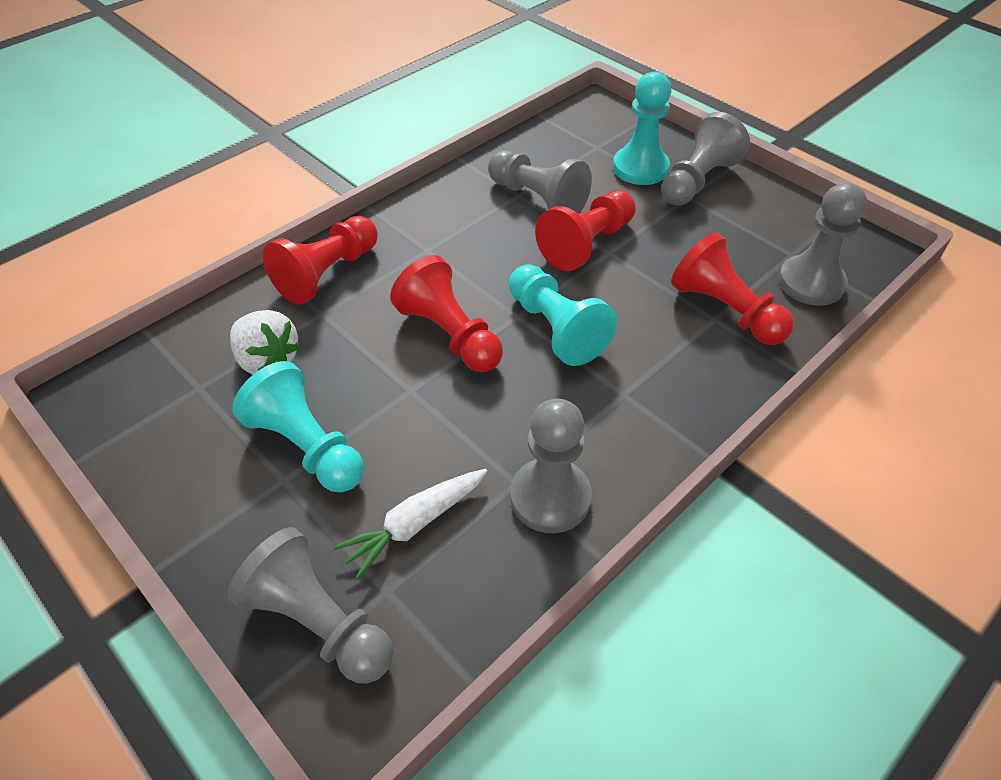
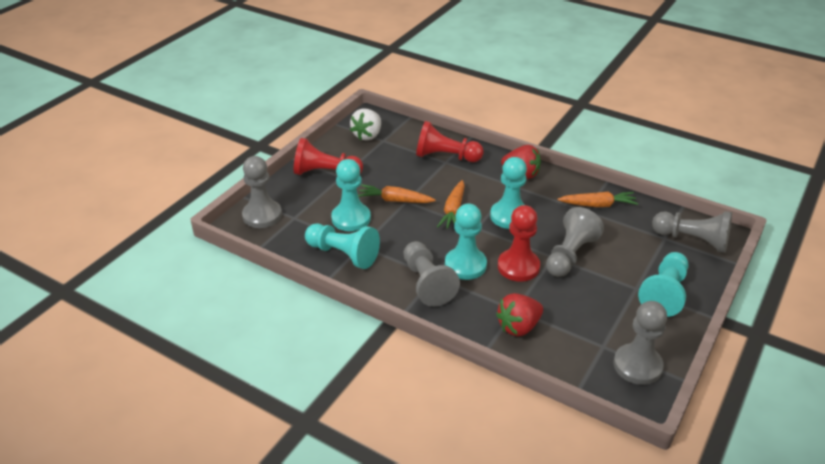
orange carrot: 0 -> 3
red pawn: 4 -> 3
red strawberry: 0 -> 2
turquoise pawn: 3 -> 5
white carrot: 1 -> 0

